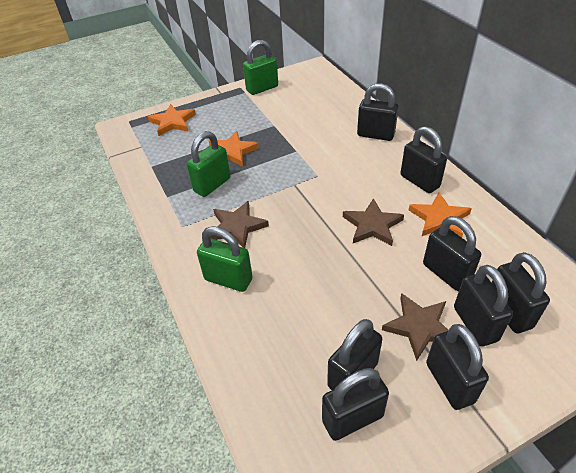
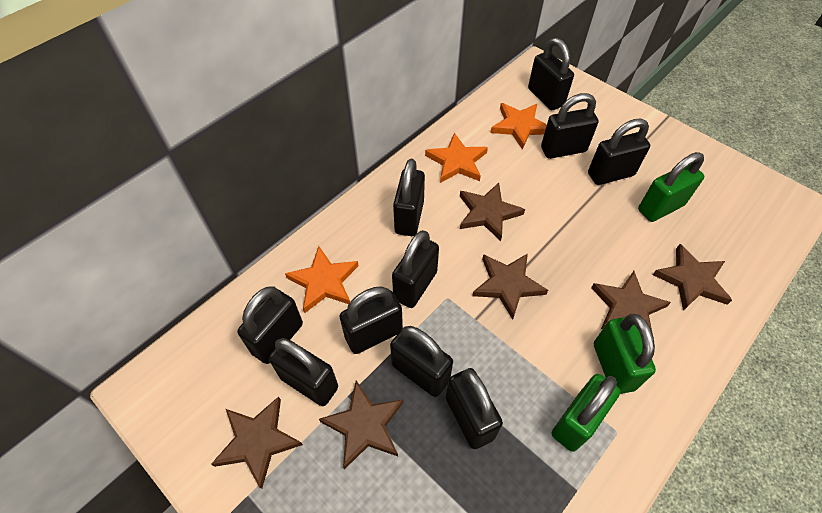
black padlock: 8 -> 10
brown star: 3 -> 6

